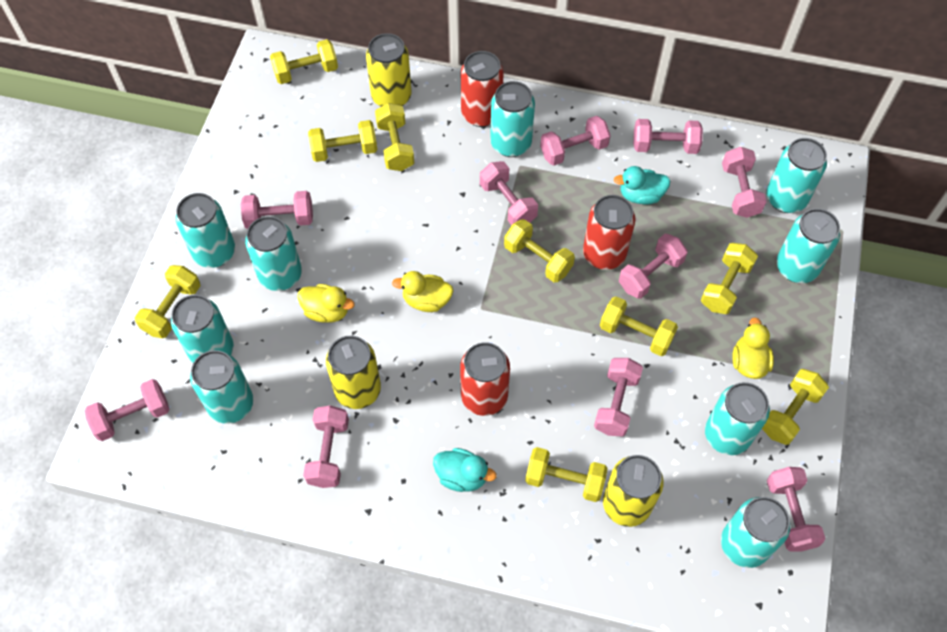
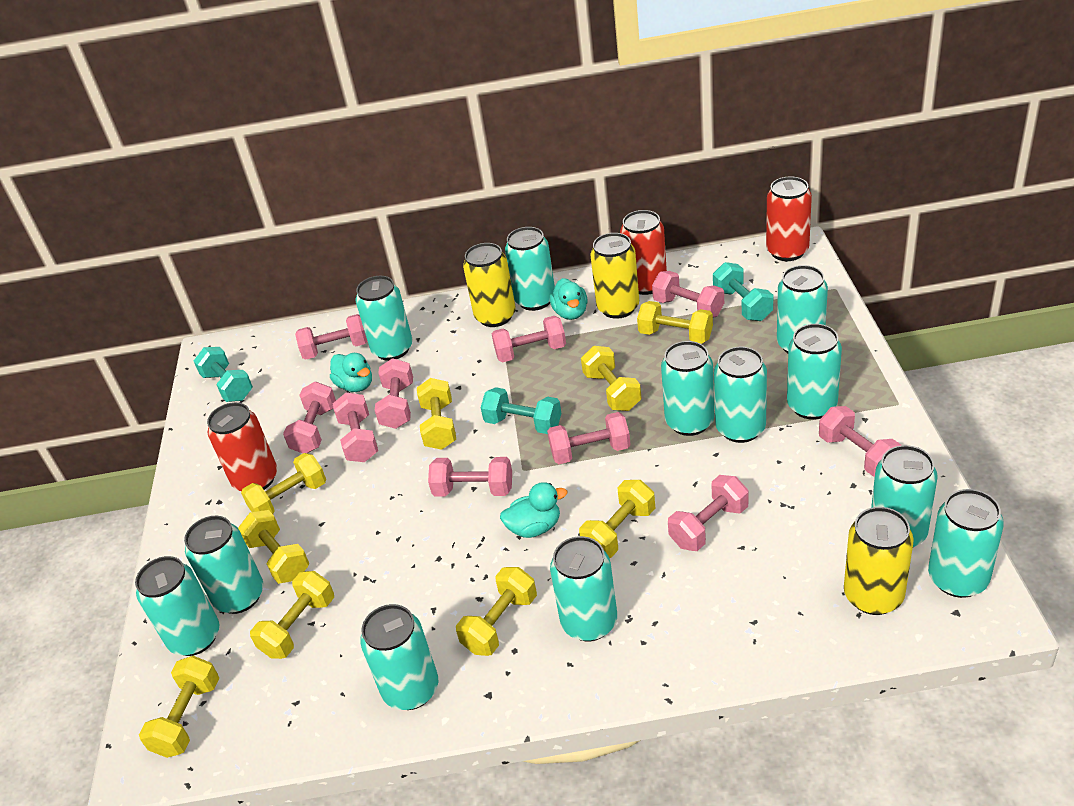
turquoise can: 9 -> 12
turquoise duck: 2 -> 3
turquoise dumbbell: 0 -> 3
yellow duck: 3 -> 0

